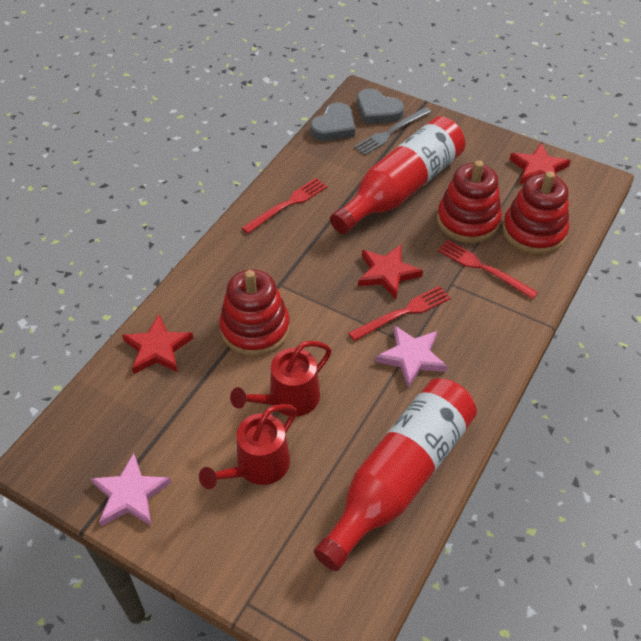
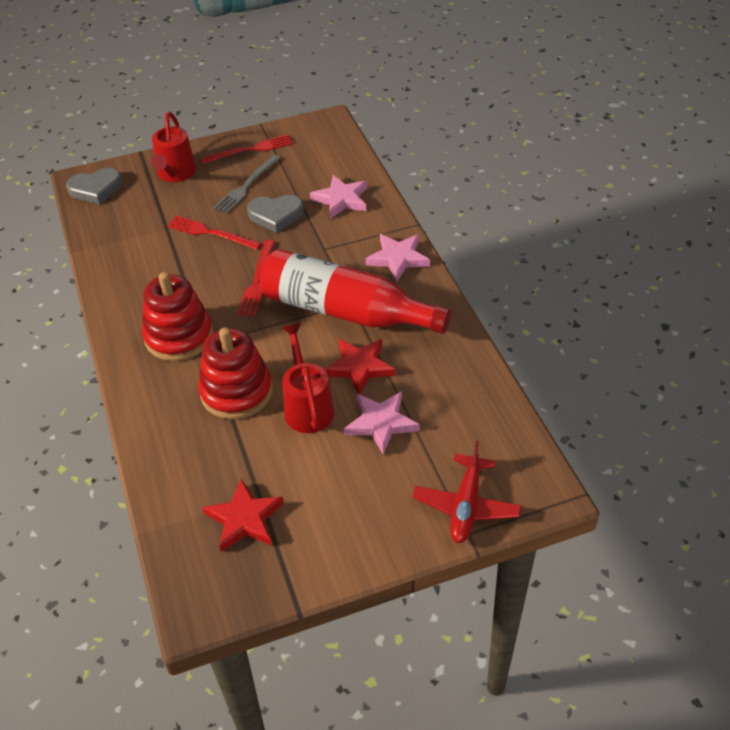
pink star: 2 -> 3
red bottle: 2 -> 1
red plane: 0 -> 1
red stacking toy: 3 -> 2
red star: 3 -> 2

